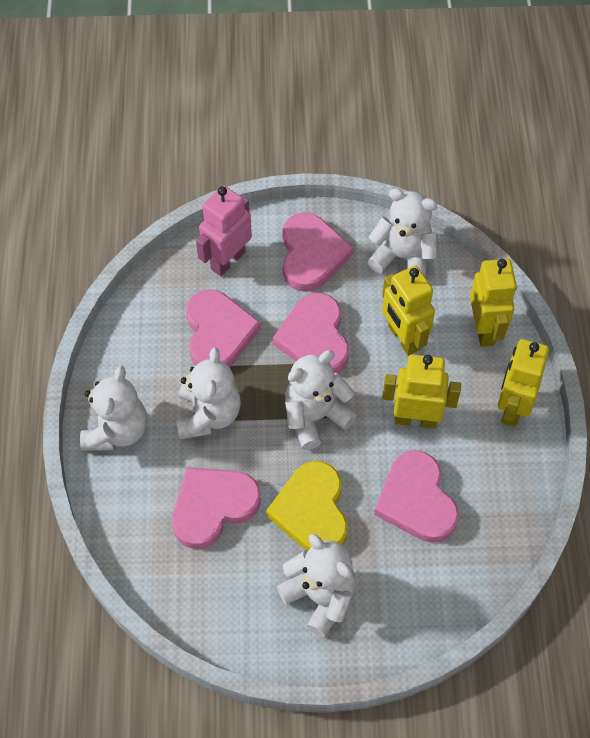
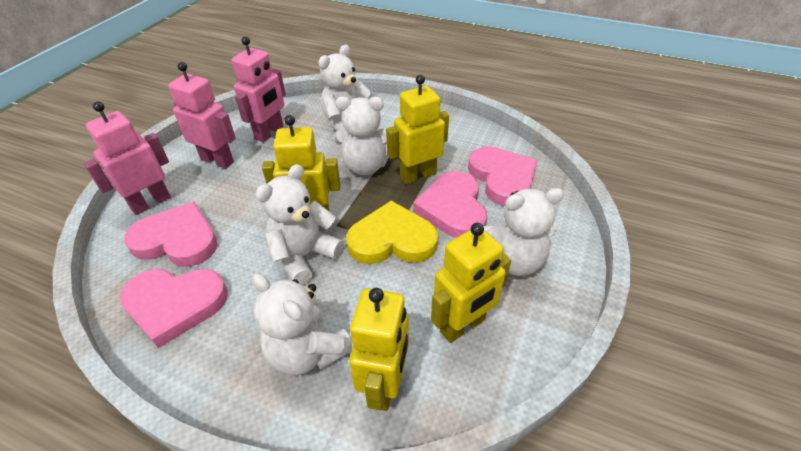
pink heart: 5 -> 4
pink robot: 1 -> 3

